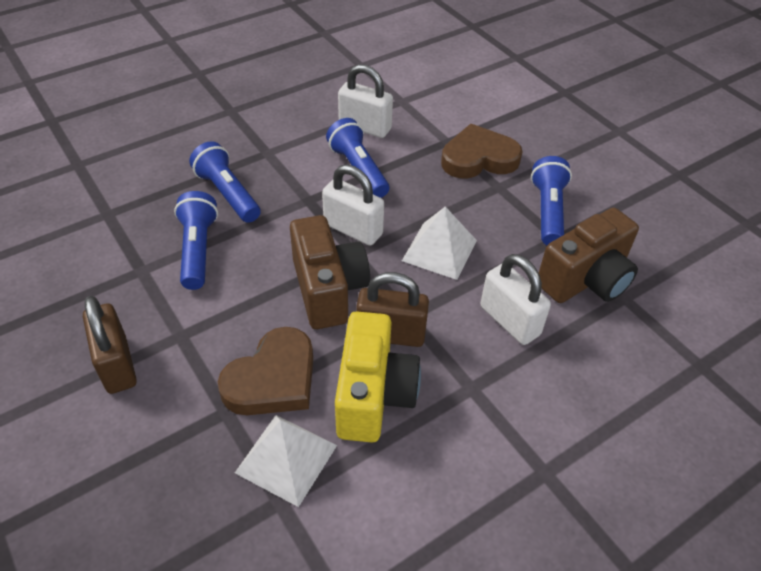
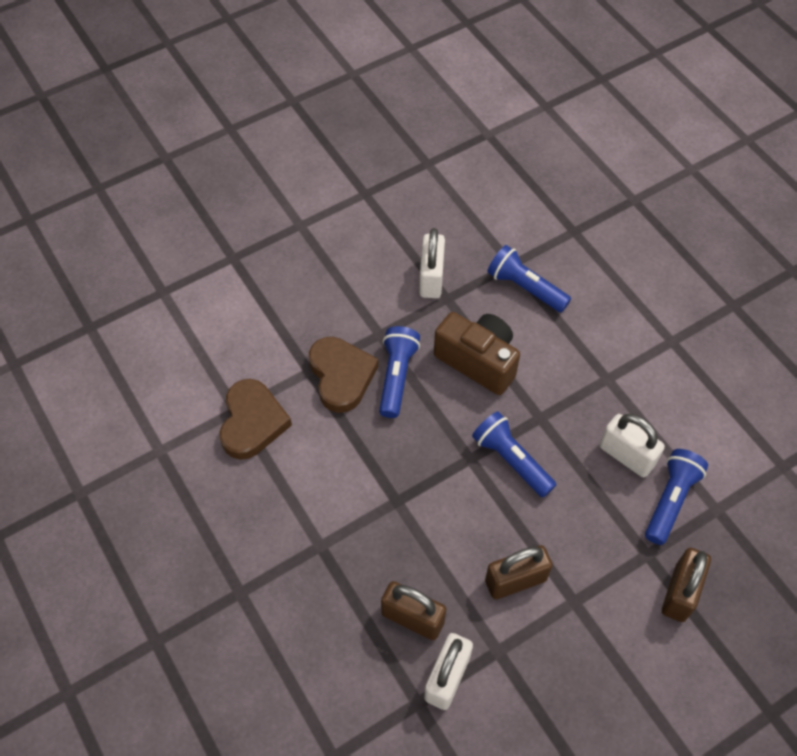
brown camera: 2 -> 1
brown padlock: 2 -> 3
white pyramid: 2 -> 0
yellow camera: 1 -> 0

